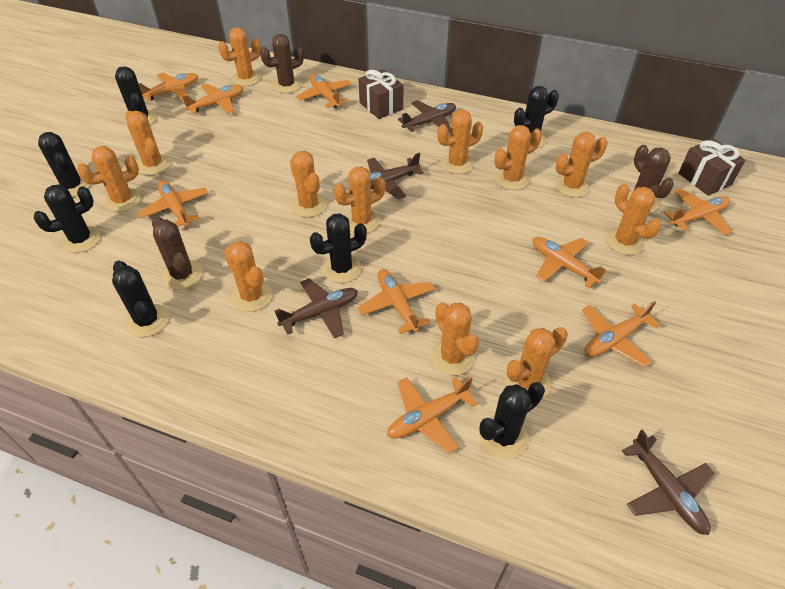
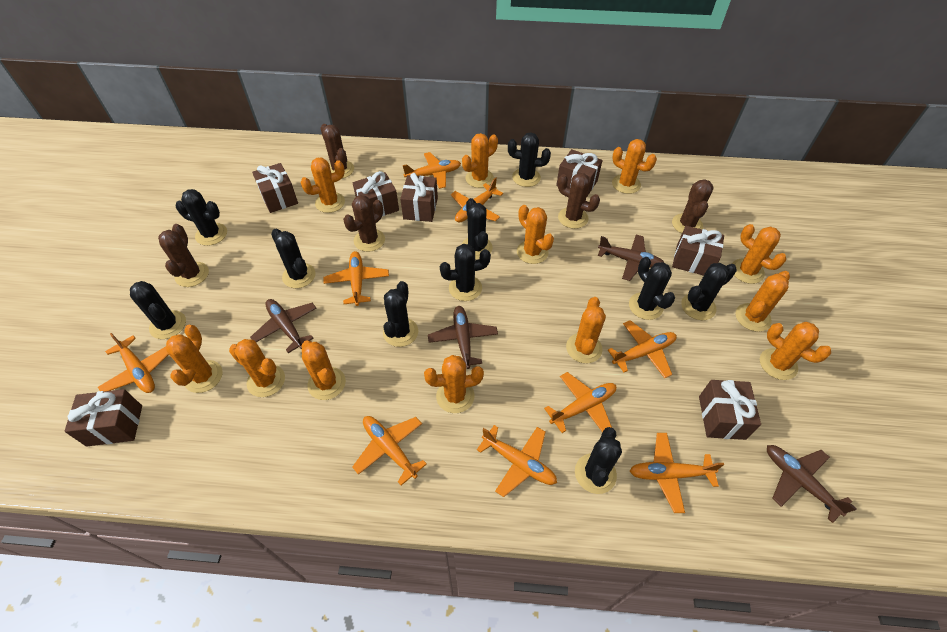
black cactus: 7 -> 10
brown cactus: 3 -> 5
brown gift: 2 -> 7

